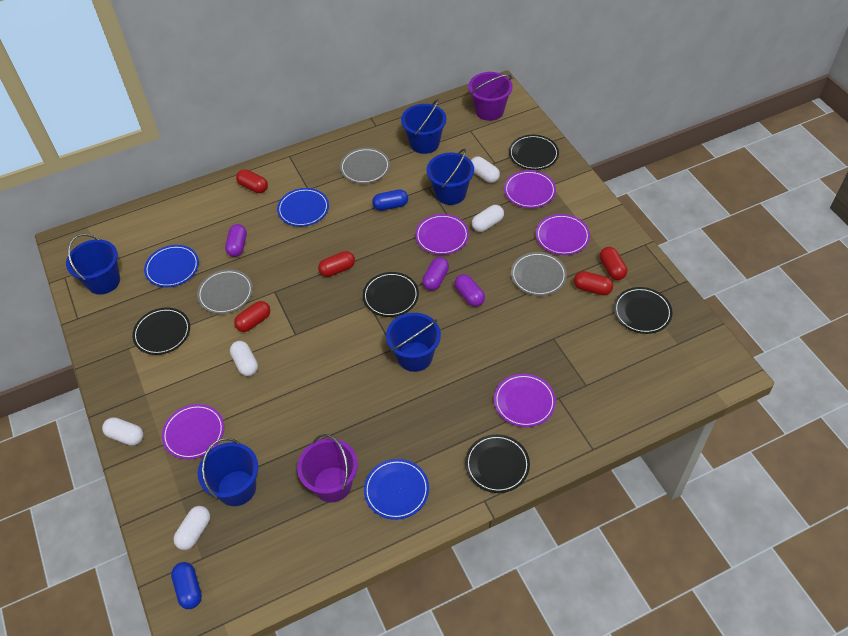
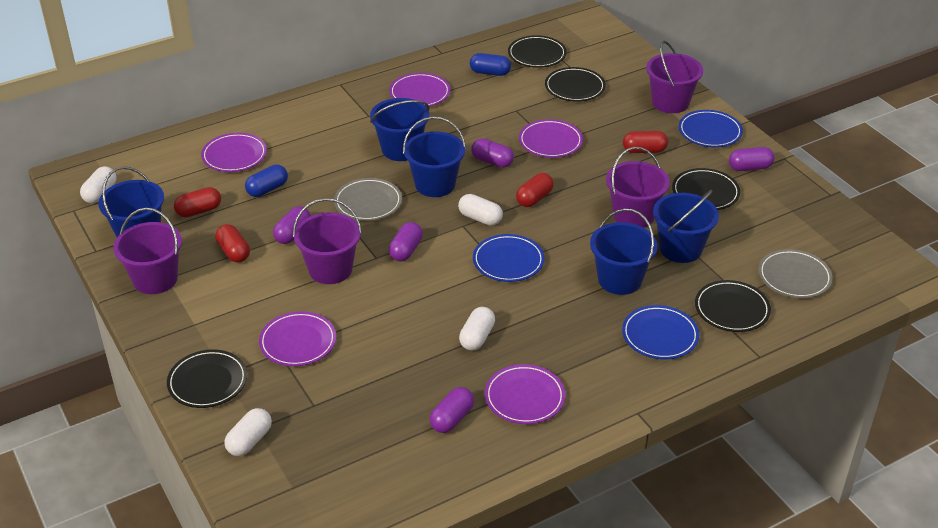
grey plate: 3 -> 2
purple bucket: 2 -> 4
purple capsule: 3 -> 5
red capsule: 5 -> 4
white capsule: 5 -> 4

